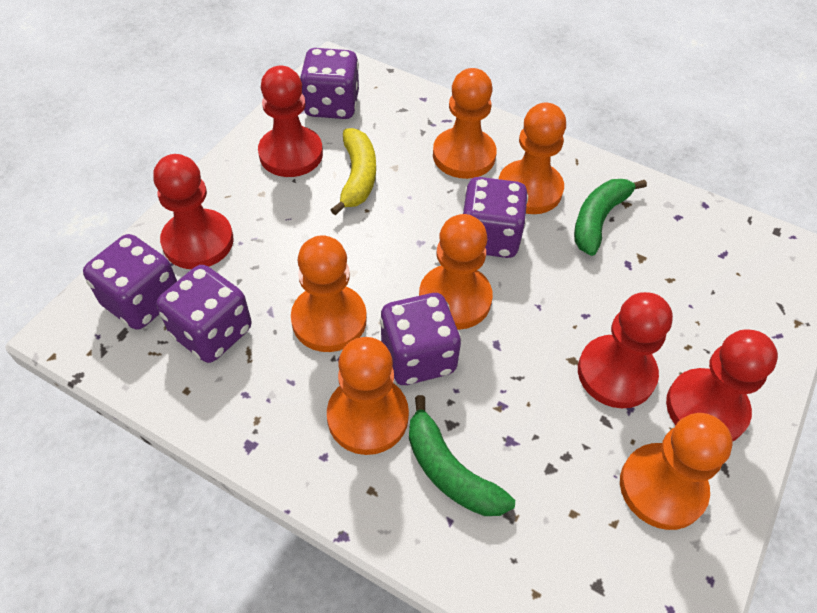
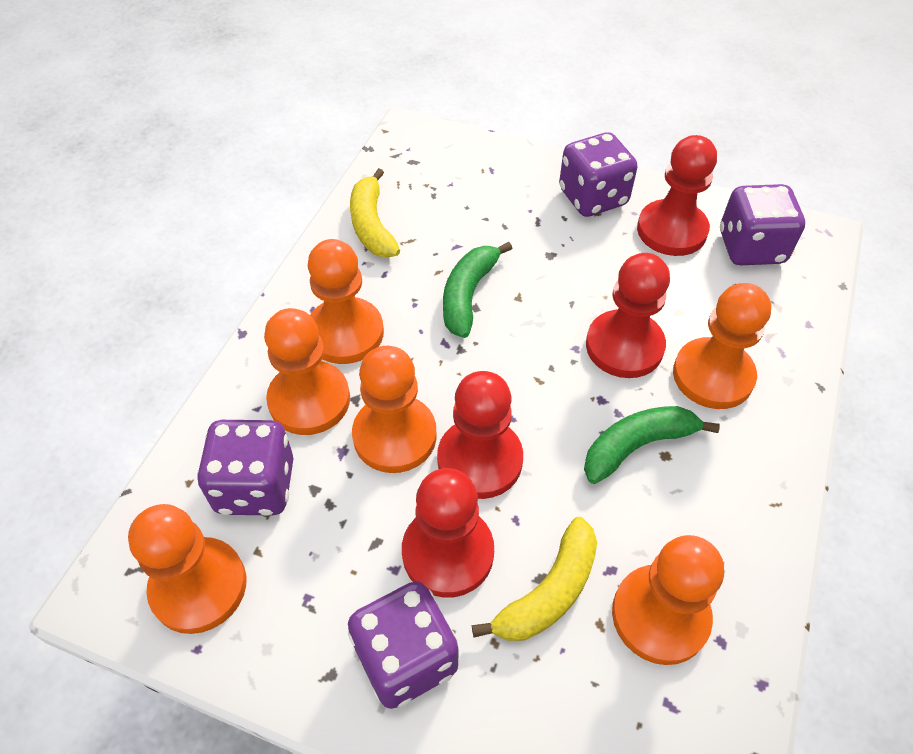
purple dice: 5 -> 4
yellow banana: 1 -> 2

